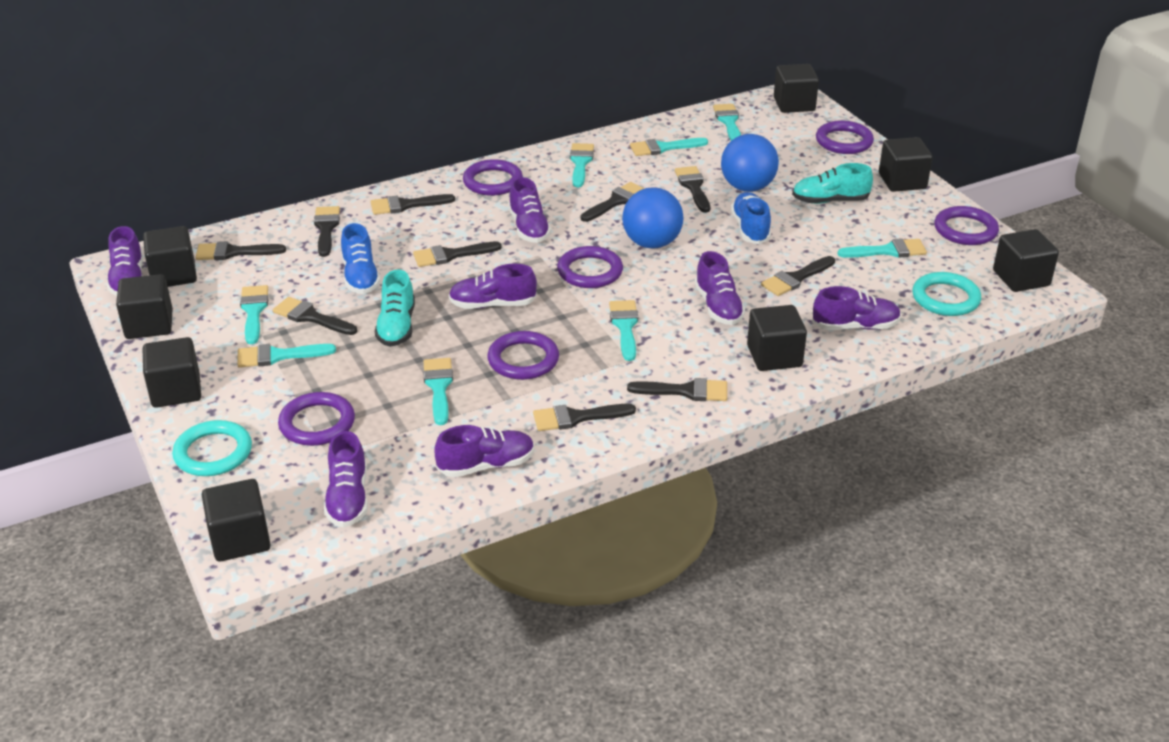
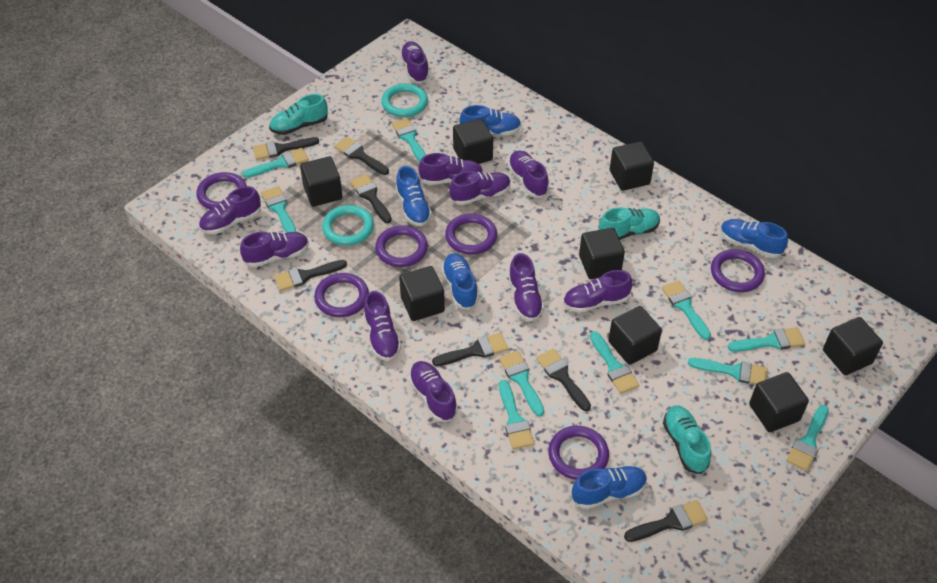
black brush: 10 -> 7
blue ball: 2 -> 0
blue shoe: 2 -> 5
purple shoe: 7 -> 10
turquoise brush: 8 -> 10
turquoise shoe: 2 -> 3

